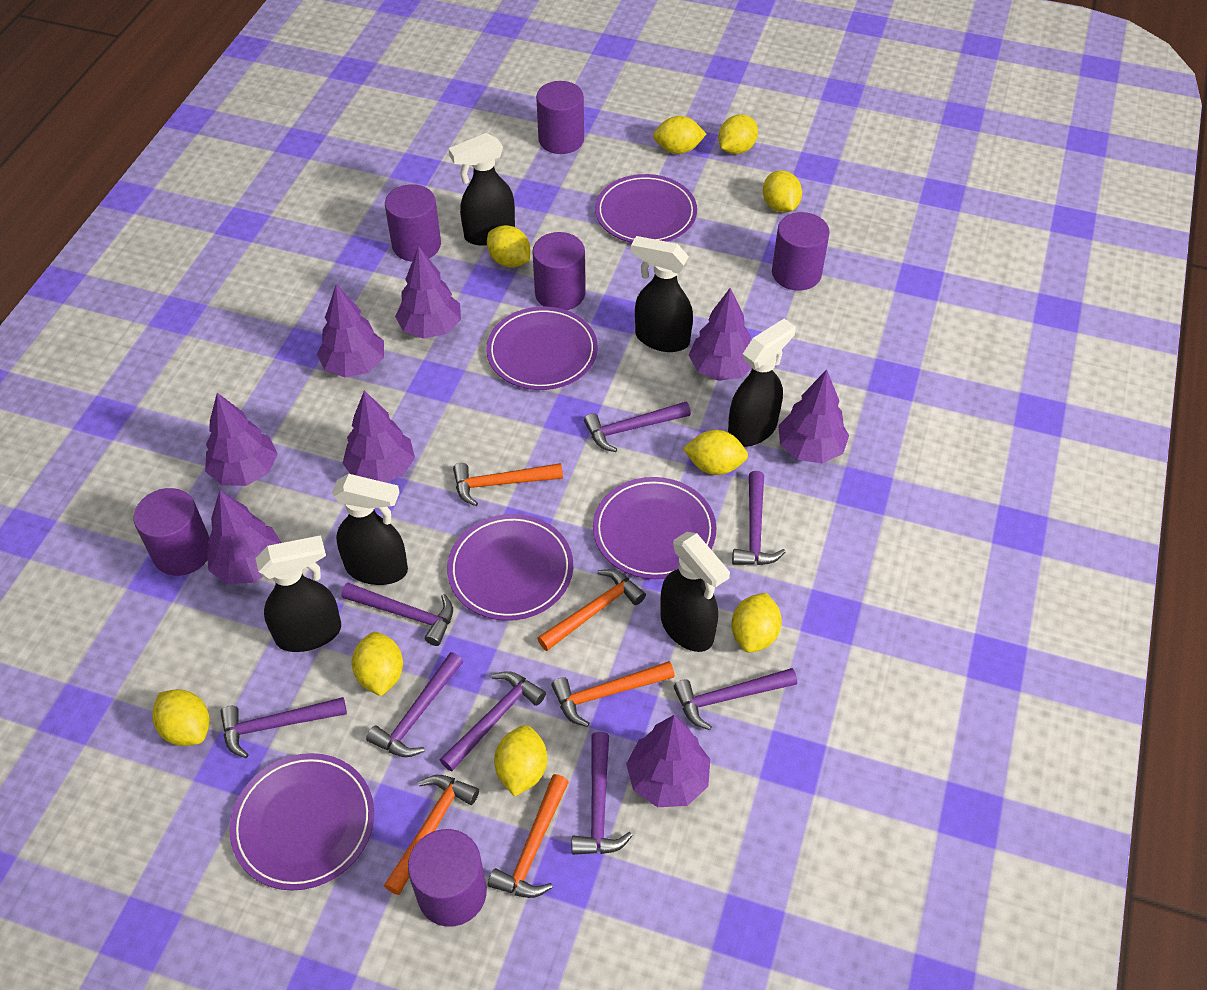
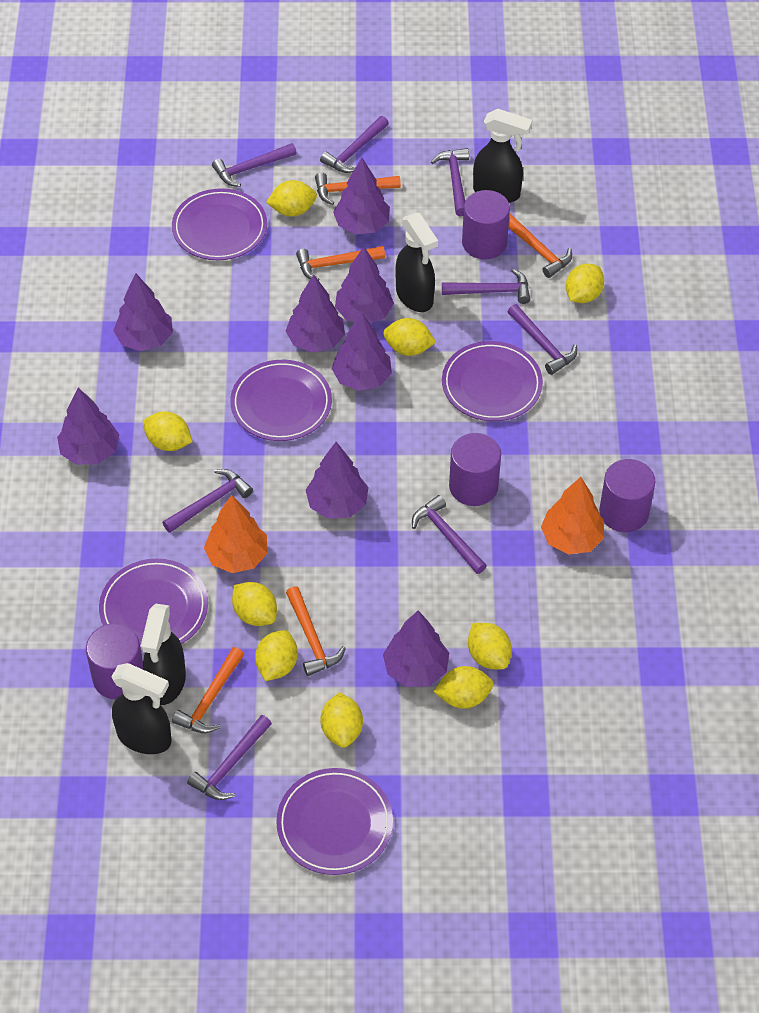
black spray bottle: 6 -> 4
orange tree: 0 -> 2
purple cylinder: 6 -> 4

